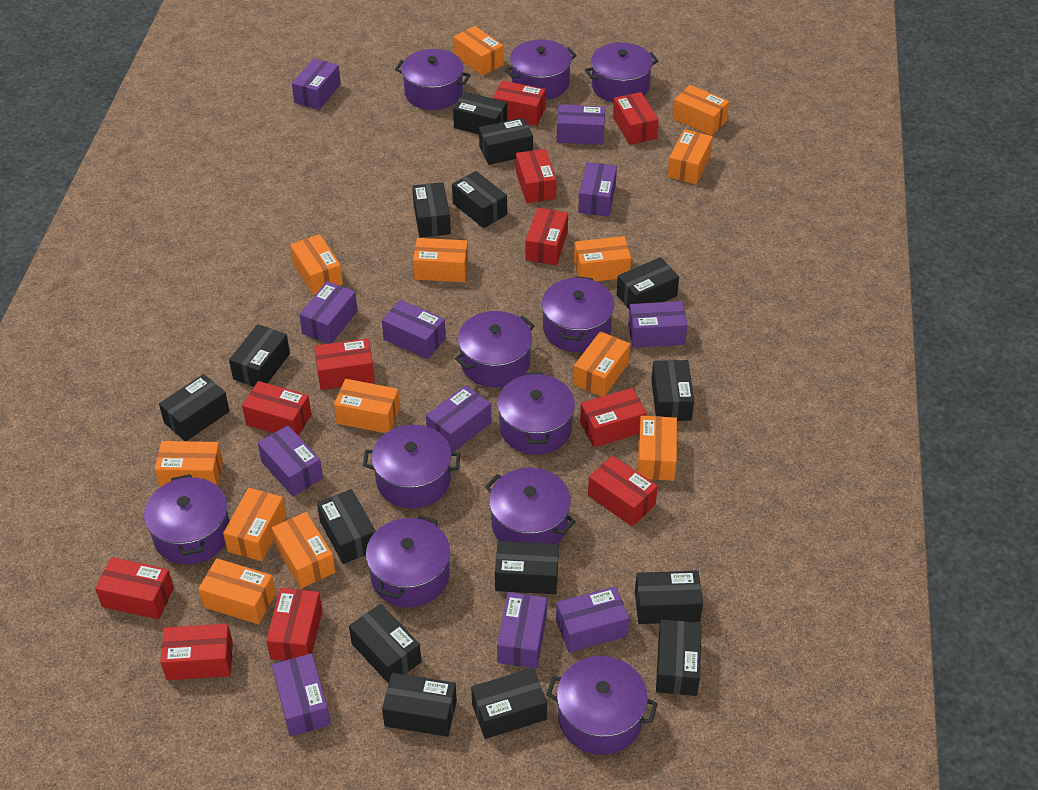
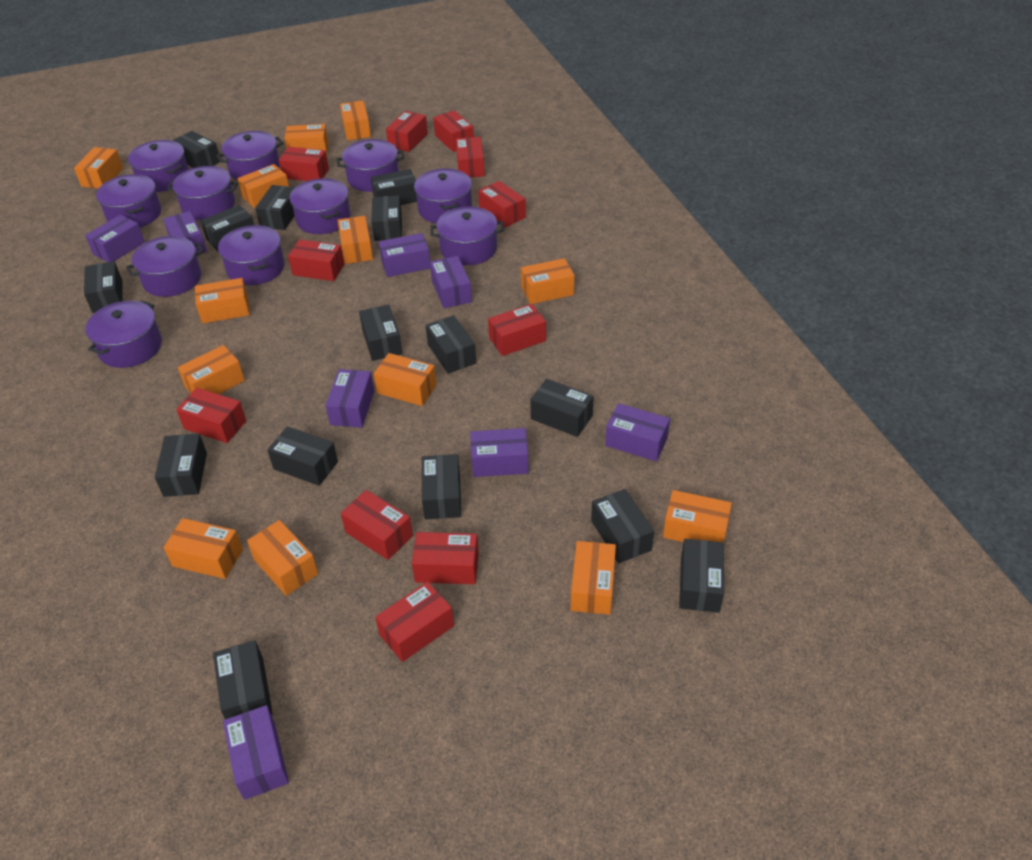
purple box: 11 -> 8

